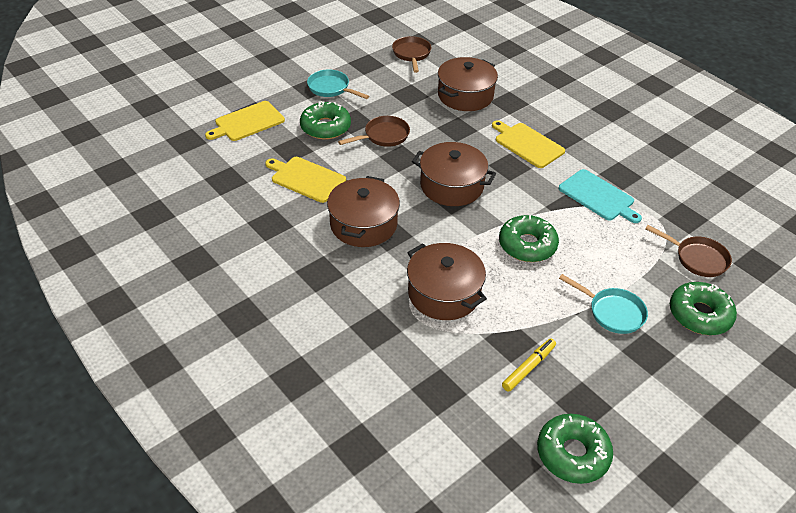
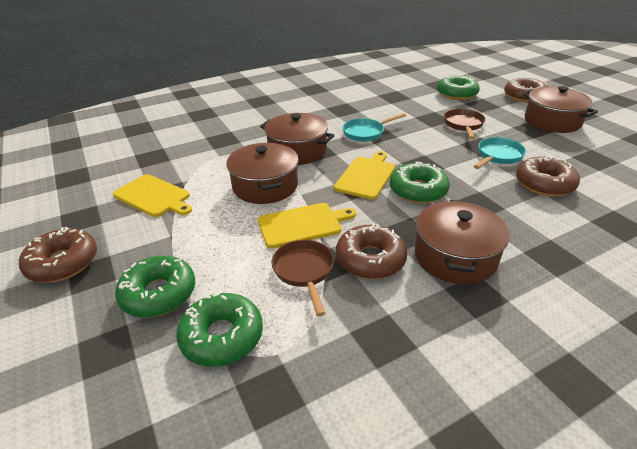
brown donut: 0 -> 4
brown pan: 3 -> 2
turquoise cutting board: 1 -> 0
yellow marker: 1 -> 0

